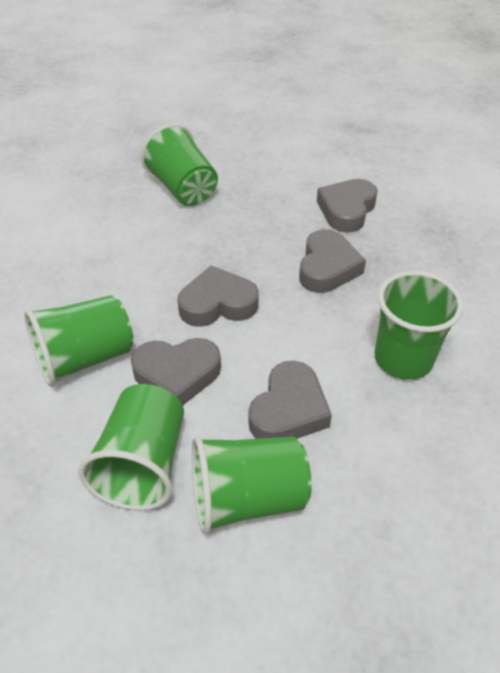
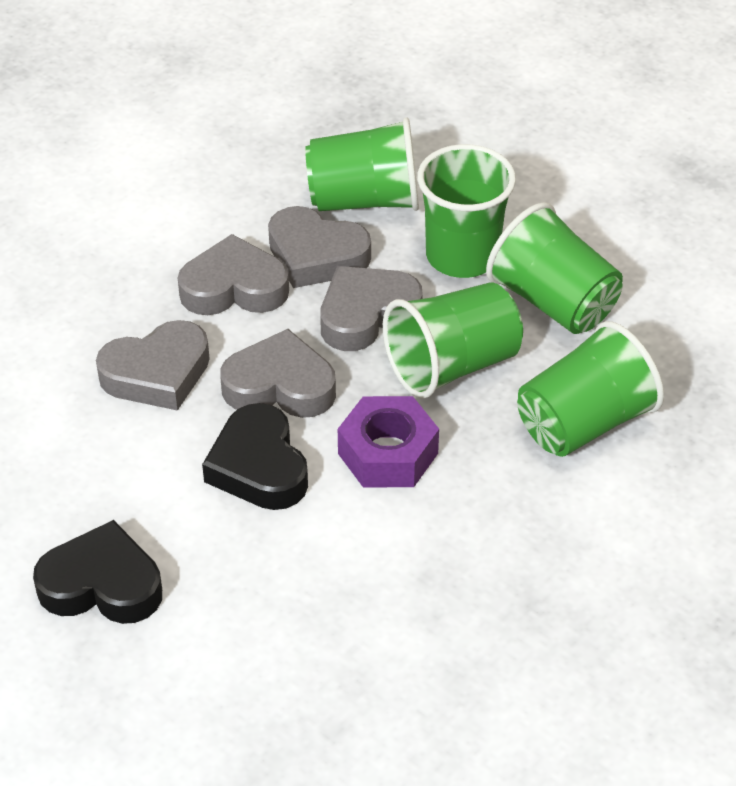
black heart: 0 -> 2
purple nut: 0 -> 1

